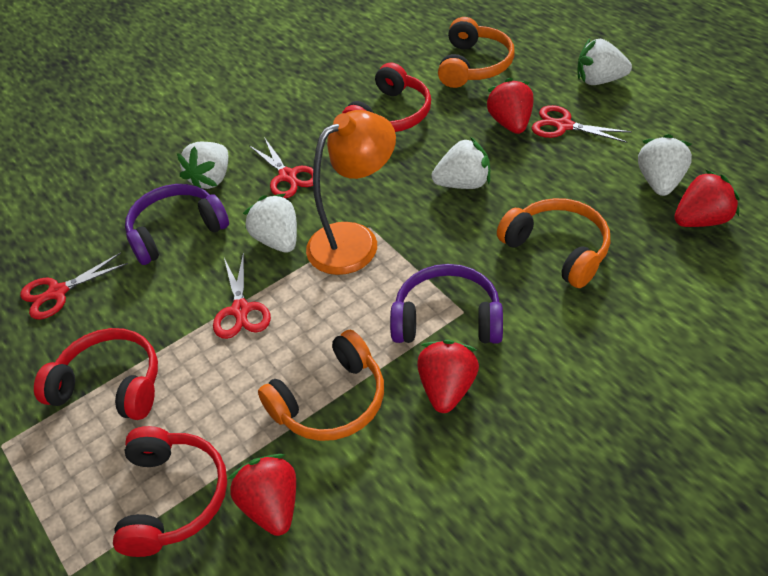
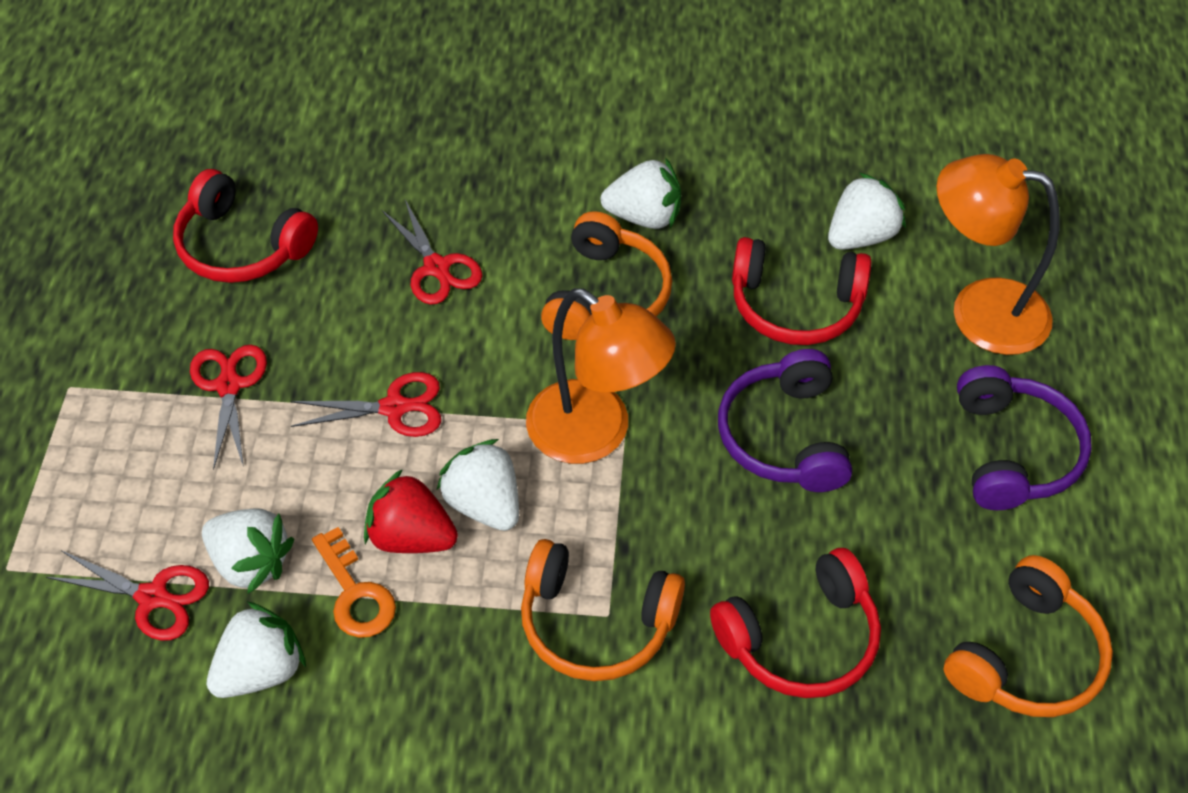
orange key: 0 -> 1
orange lamp: 1 -> 2
red strawberry: 4 -> 1

